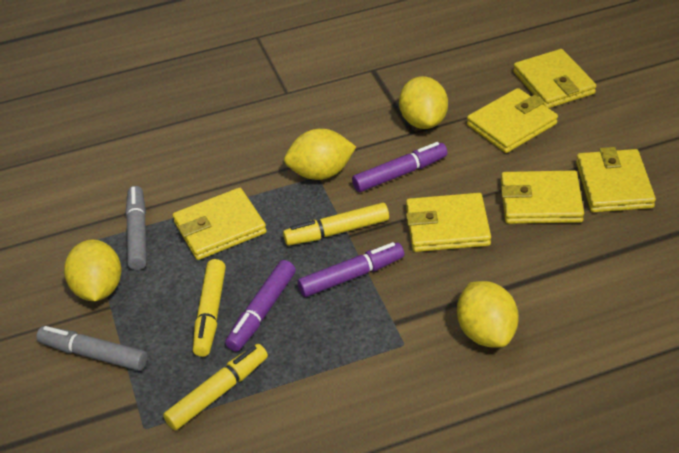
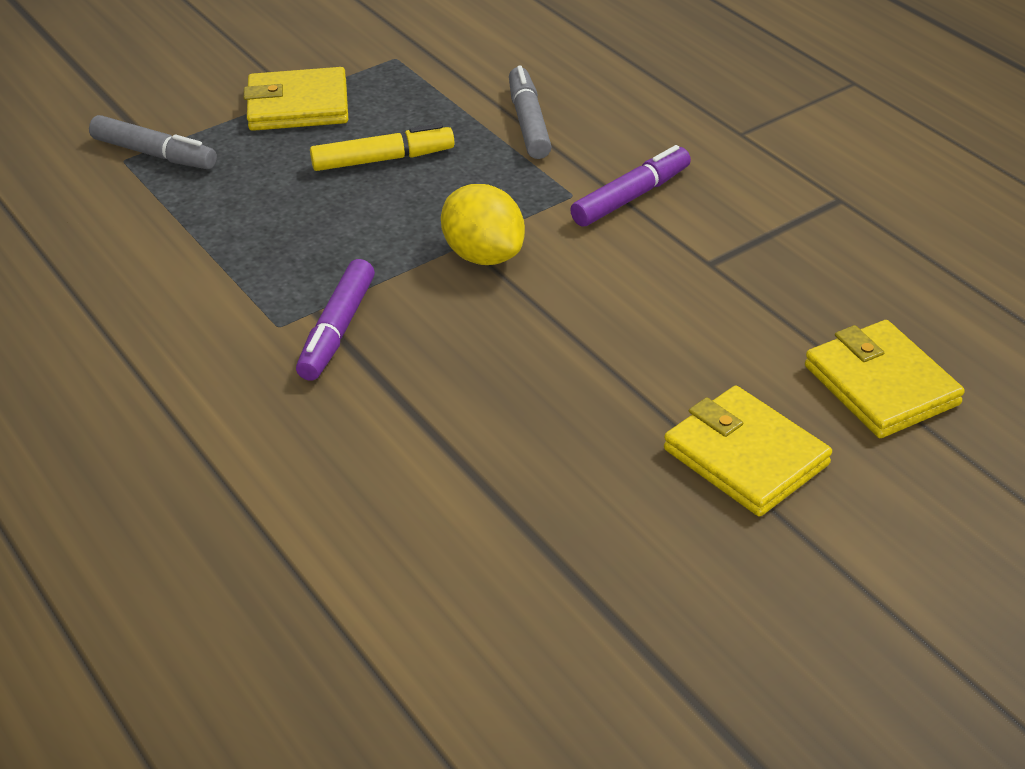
purple marker: 3 -> 2
yellow lemon: 4 -> 1
yellow marker: 3 -> 1
yellow wallet: 6 -> 3

